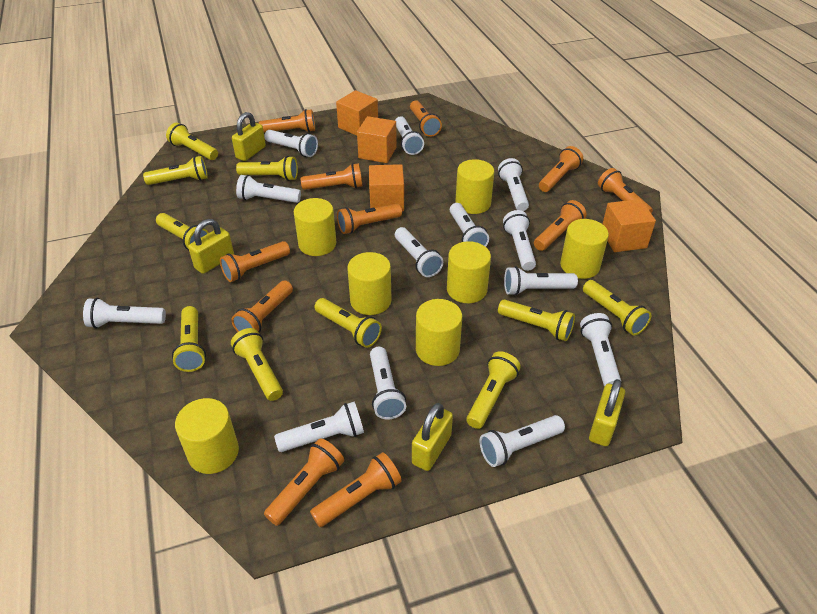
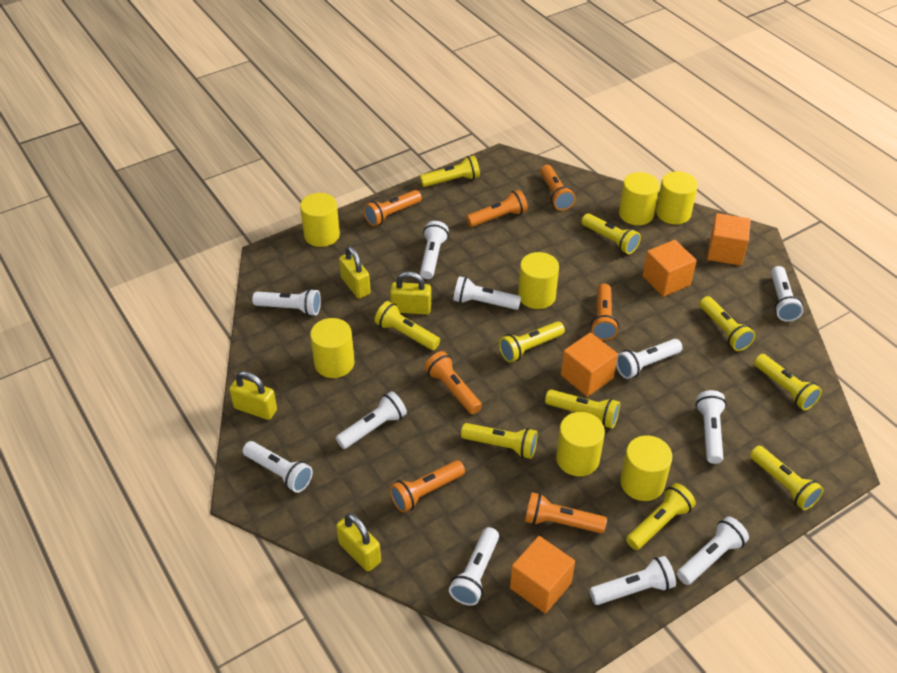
orange flashlight: 11 -> 7
white flashlight: 13 -> 11

